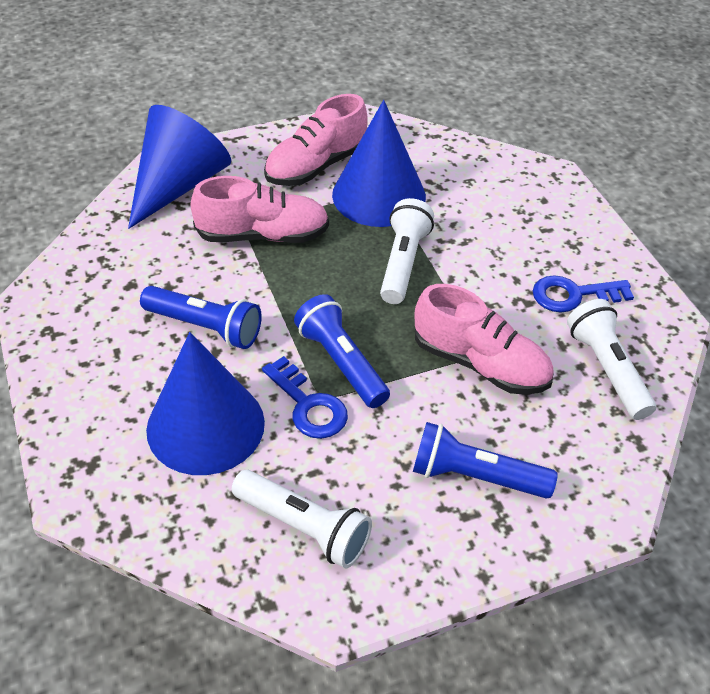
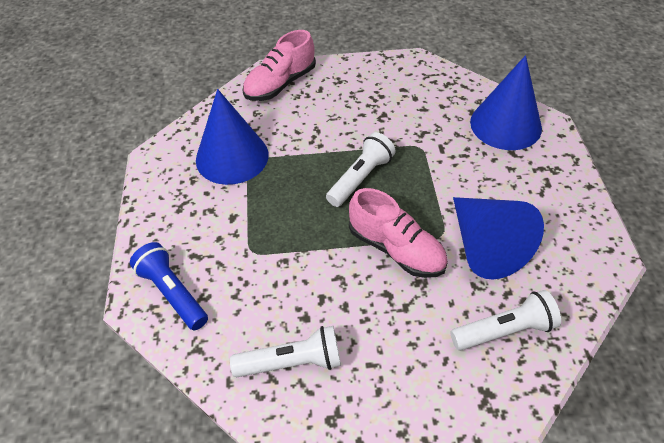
blue flashlight: 3 -> 1
blue key: 2 -> 0
pink shoe: 3 -> 2

